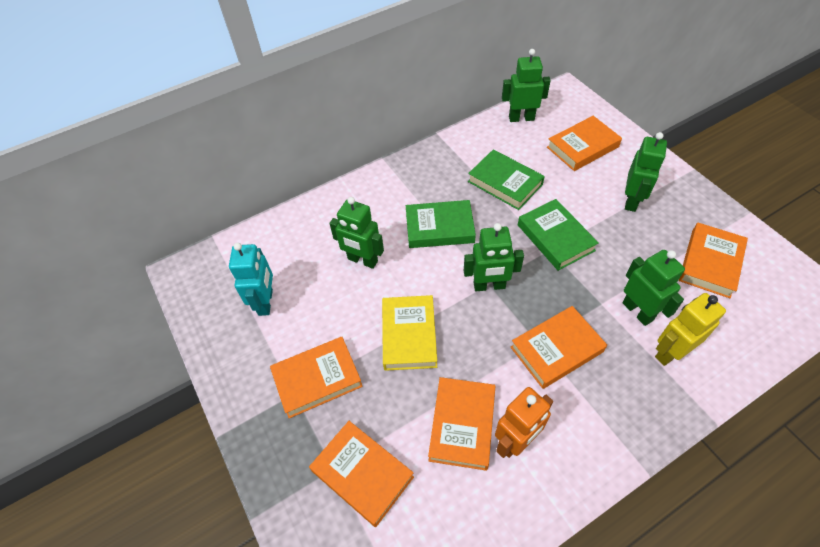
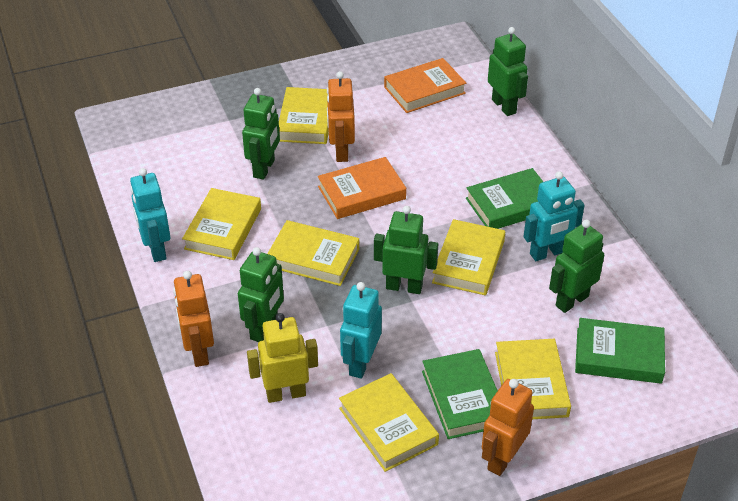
orange book: 6 -> 2
orange robot: 1 -> 3
turquoise robot: 1 -> 3
yellow book: 1 -> 6

